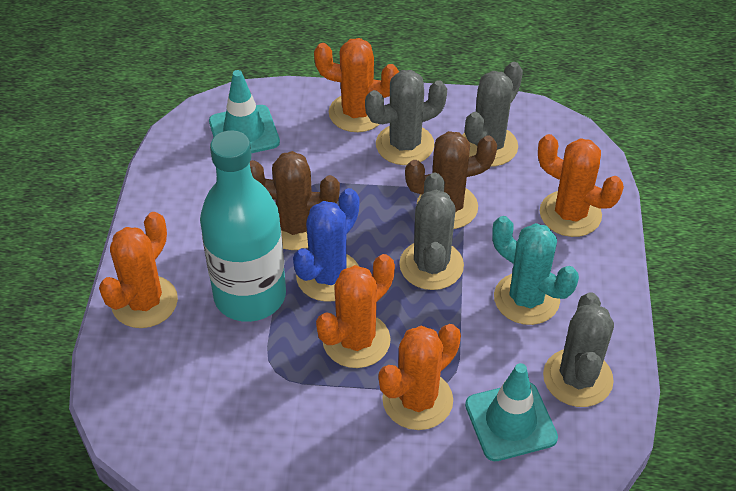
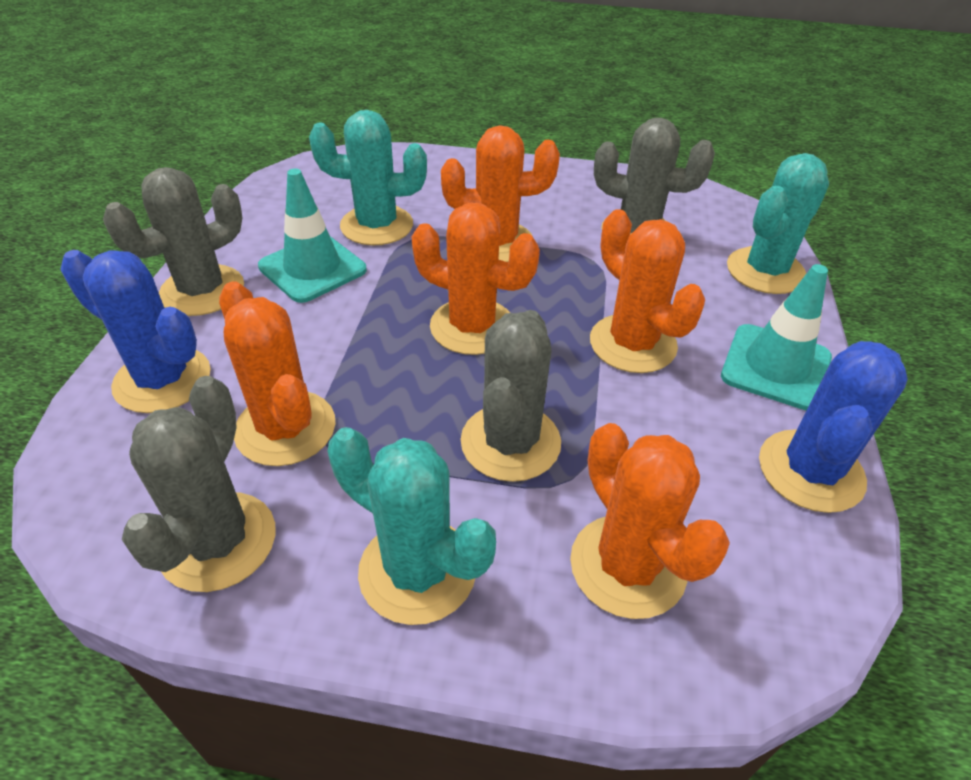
blue cactus: 1 -> 2
brown cactus: 2 -> 0
turquoise bottle: 1 -> 0
turquoise cactus: 1 -> 3

